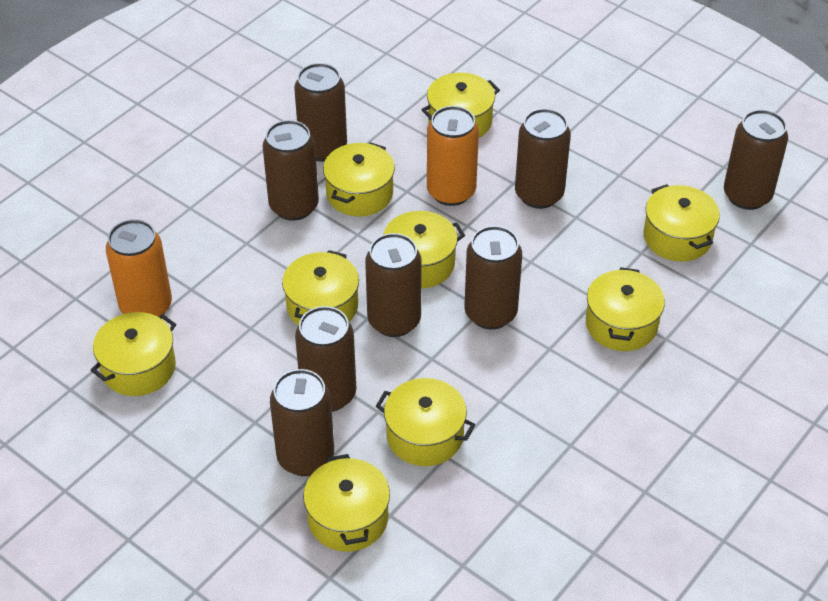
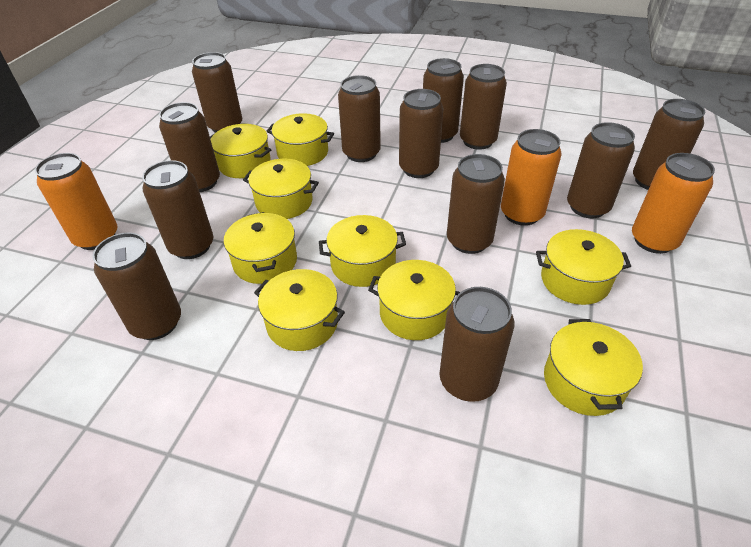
brown can: 8 -> 12
orange can: 2 -> 3

